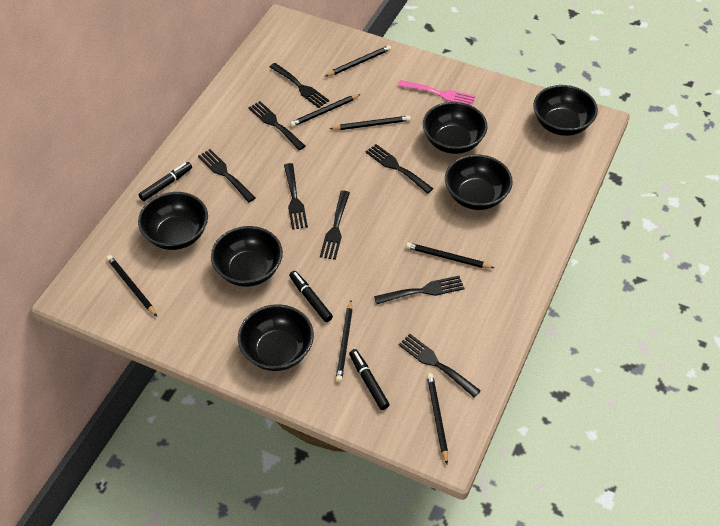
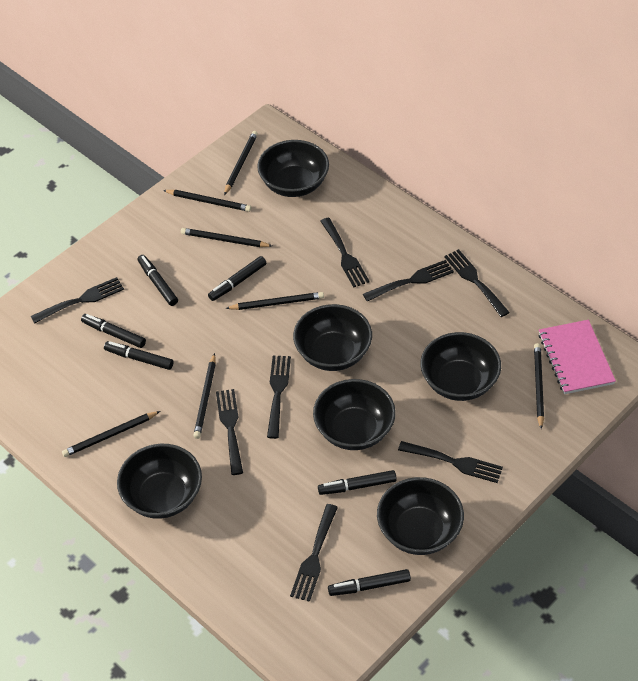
black marker: 3 -> 6
pink fork: 1 -> 0
pink notebook: 0 -> 1

